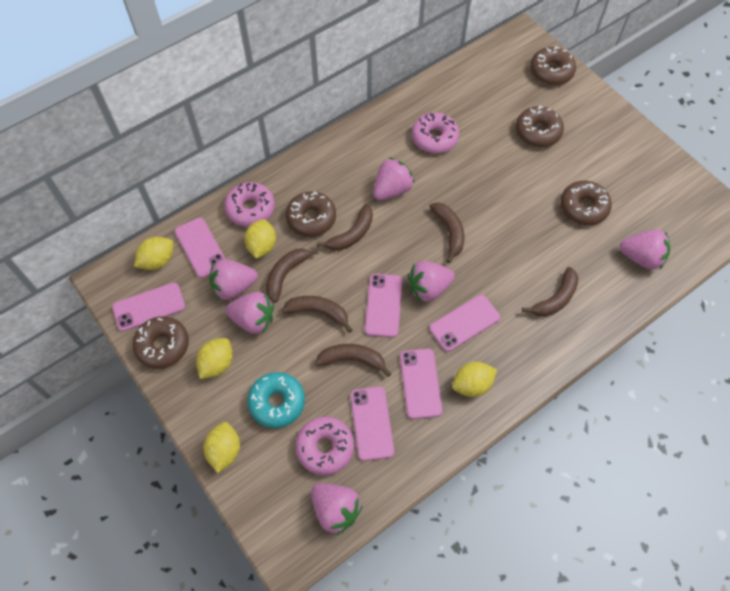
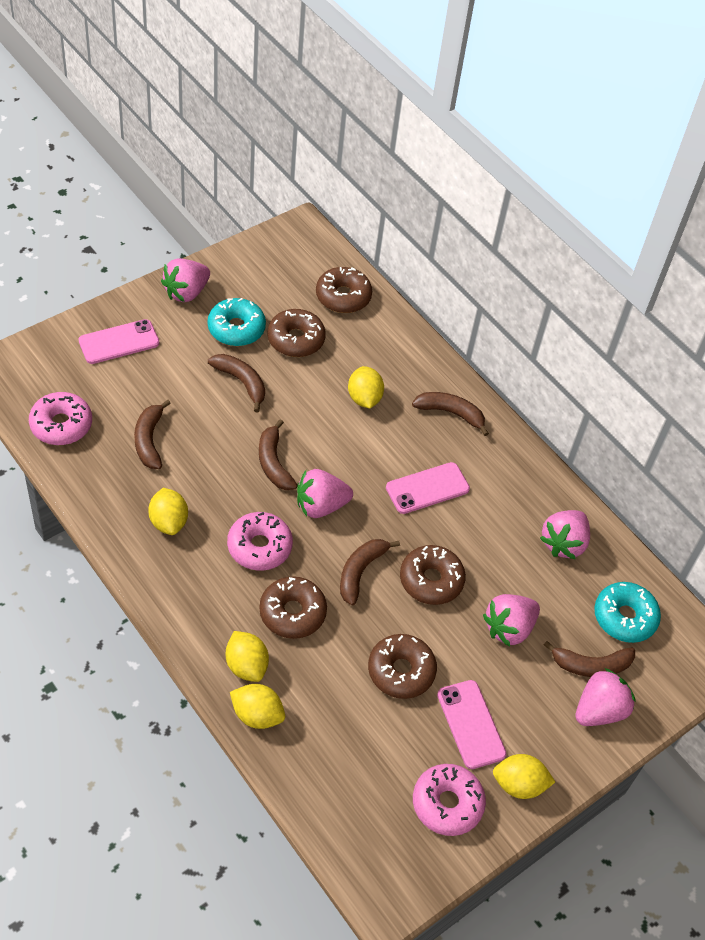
pink phone: 6 -> 3
pink strawberry: 6 -> 5
turquoise donut: 1 -> 2

